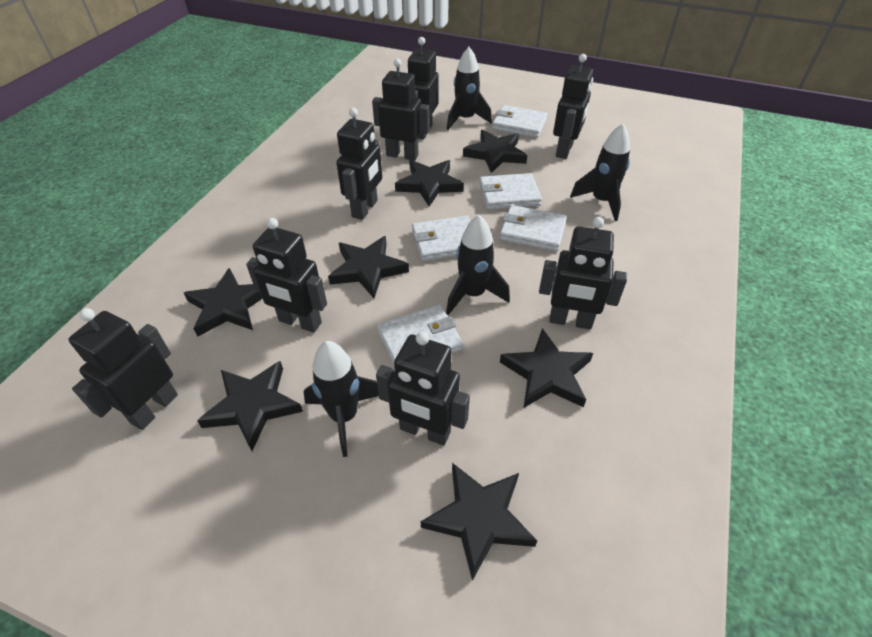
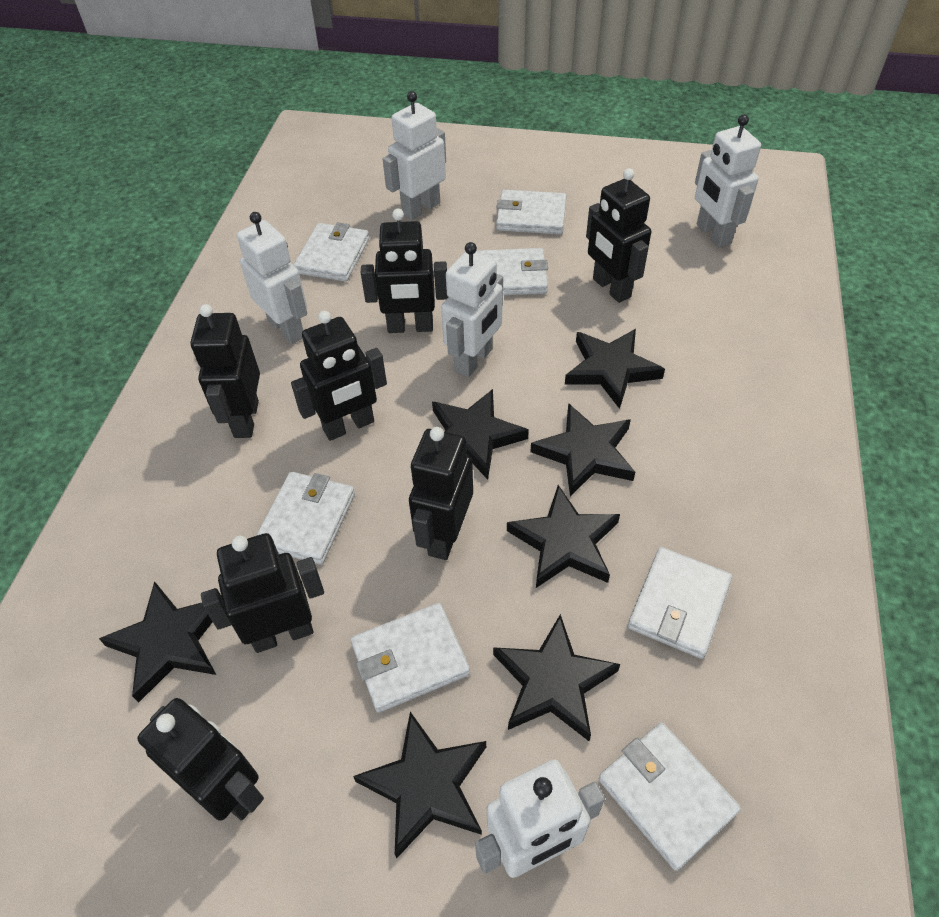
black robot: 8 -> 7
black rocket: 4 -> 0
white robot: 0 -> 5
white wallet: 5 -> 7

